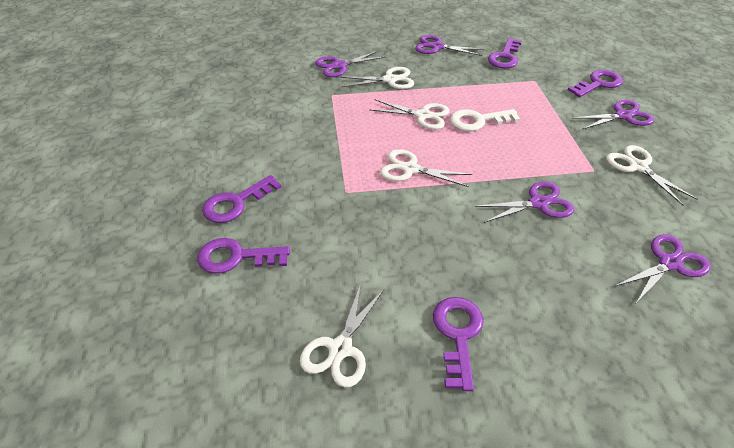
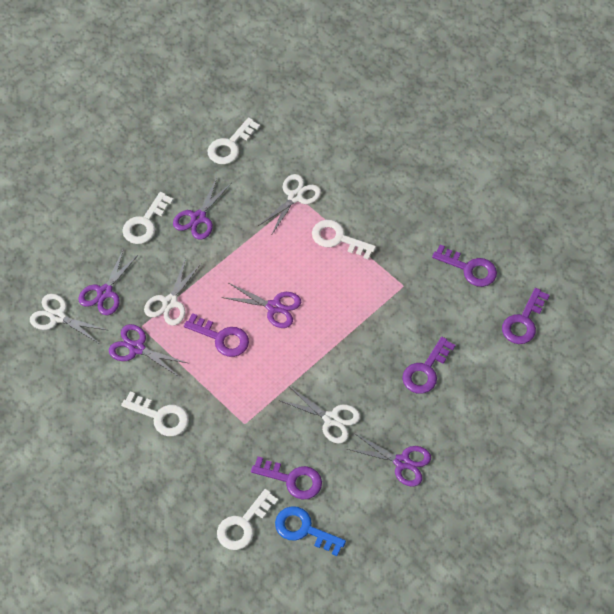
blue key: 0 -> 1
white key: 1 -> 5
white scissors: 5 -> 4

